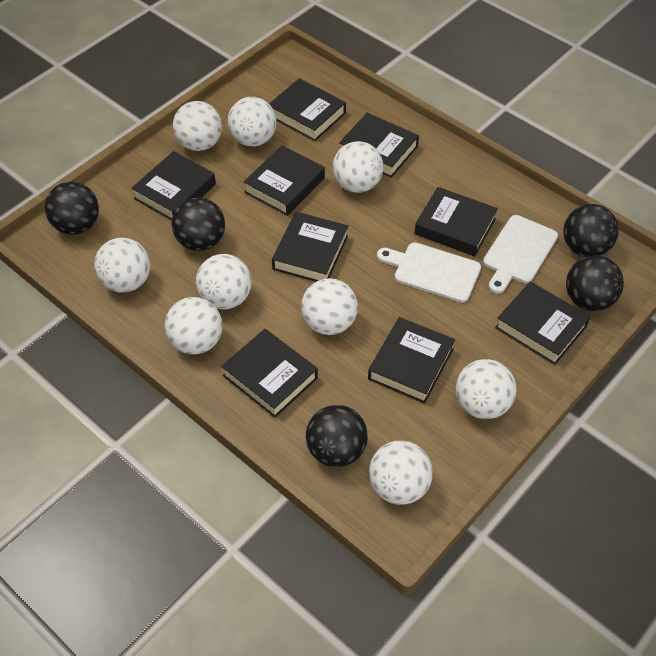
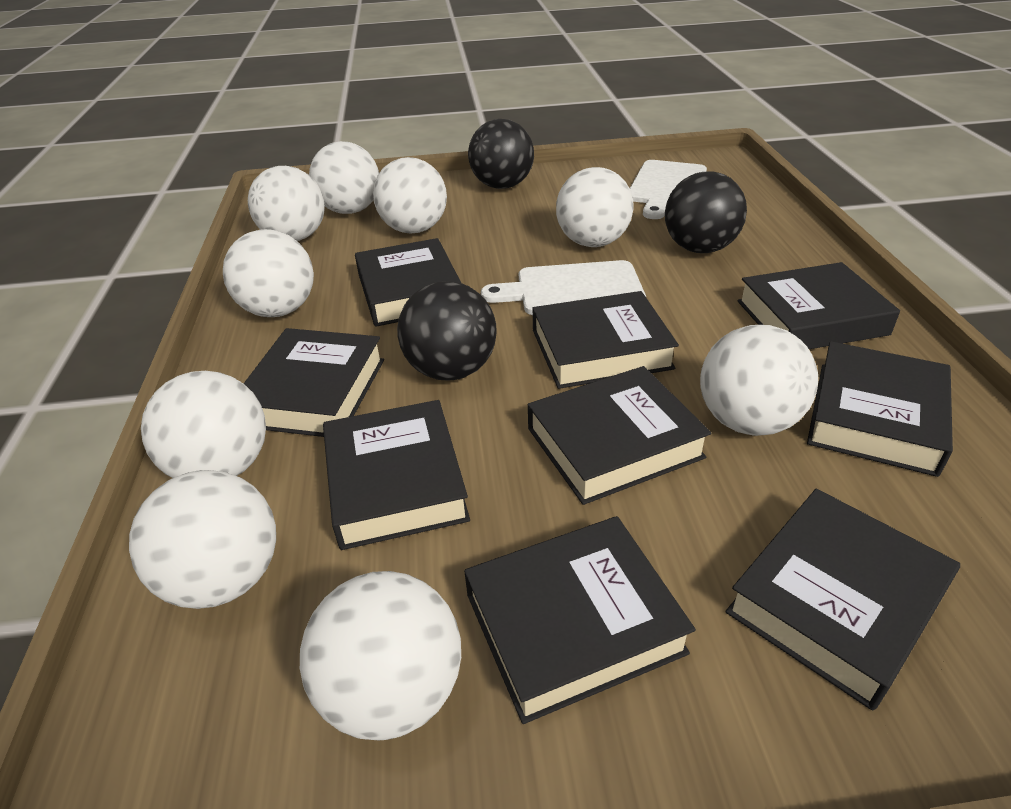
black ball: 5 -> 3

